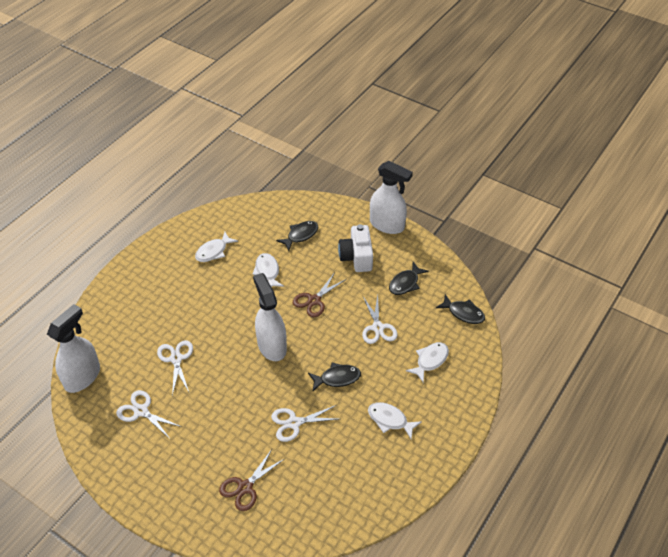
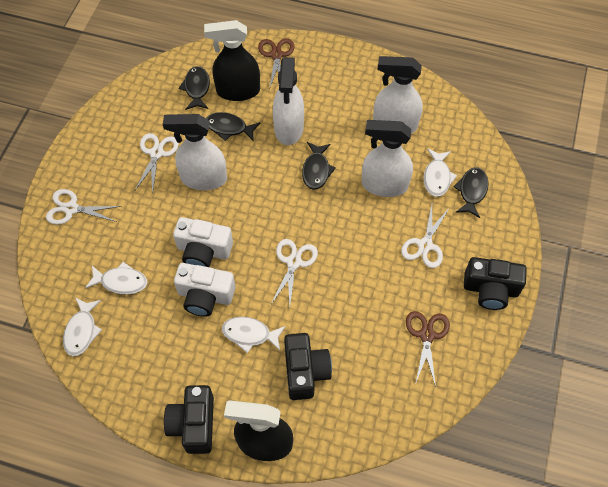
black camera: 0 -> 3
black spray bottle: 0 -> 2
white camera: 1 -> 2
white spray bottle: 3 -> 4

